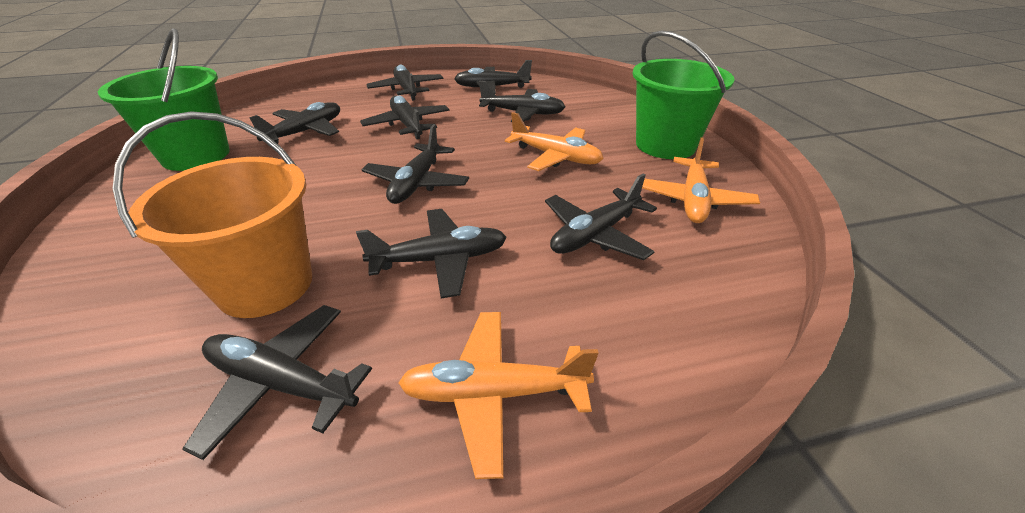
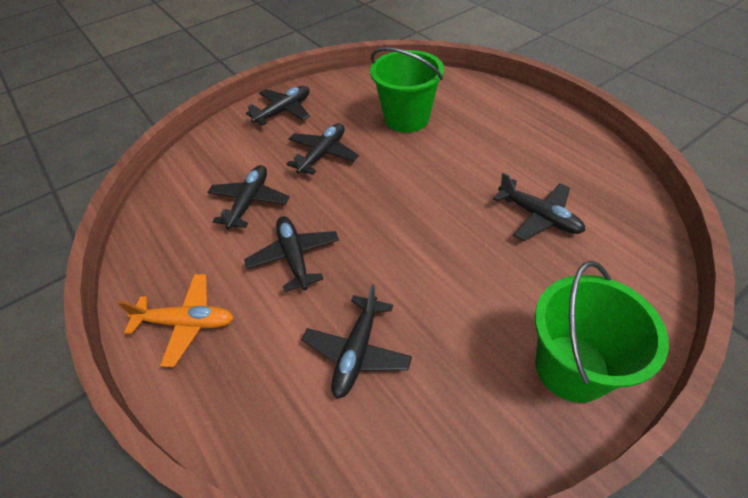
black plane: 9 -> 6
orange bucket: 1 -> 0
orange plane: 3 -> 1

